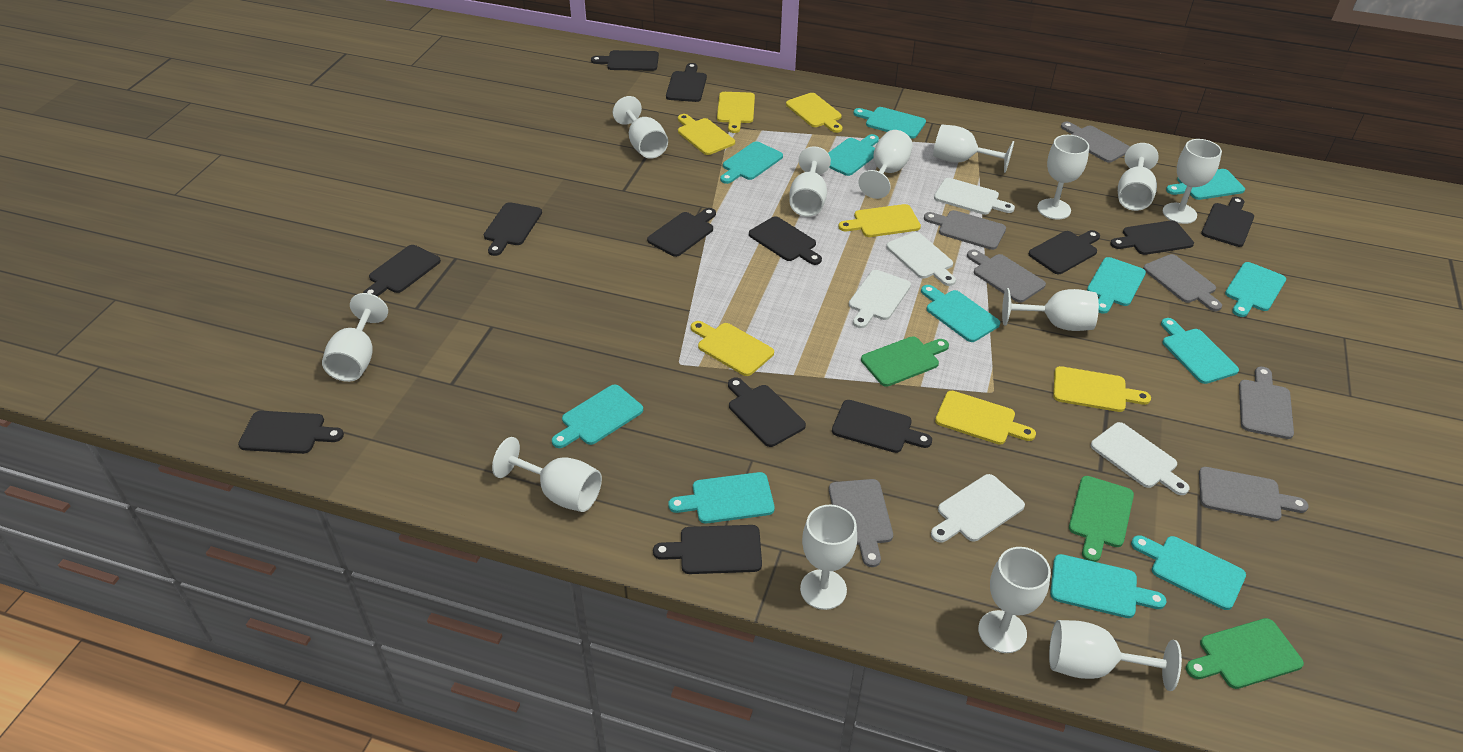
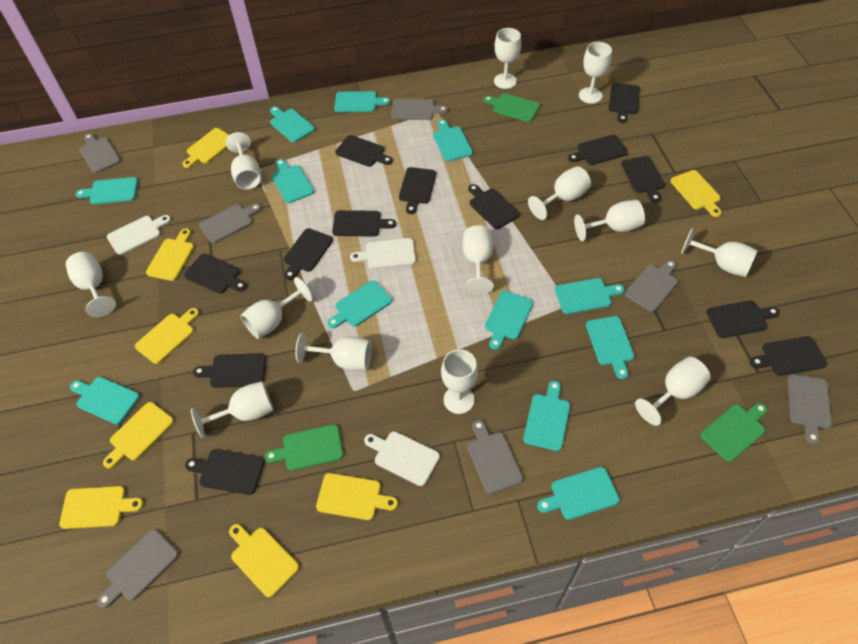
white cutting board: 5 -> 3
yellow cutting board: 7 -> 8

